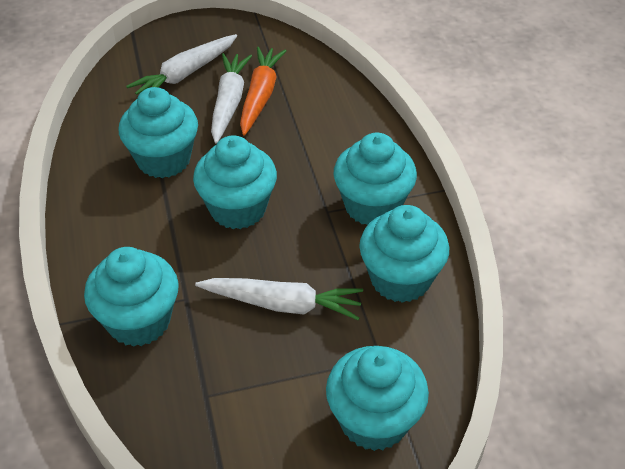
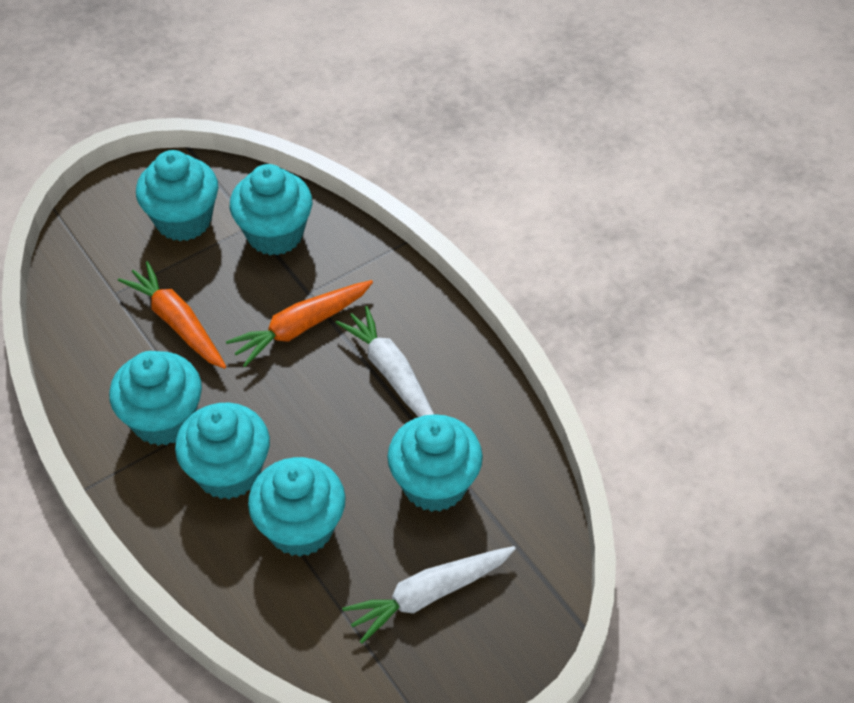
orange carrot: 1 -> 2
white carrot: 3 -> 2

